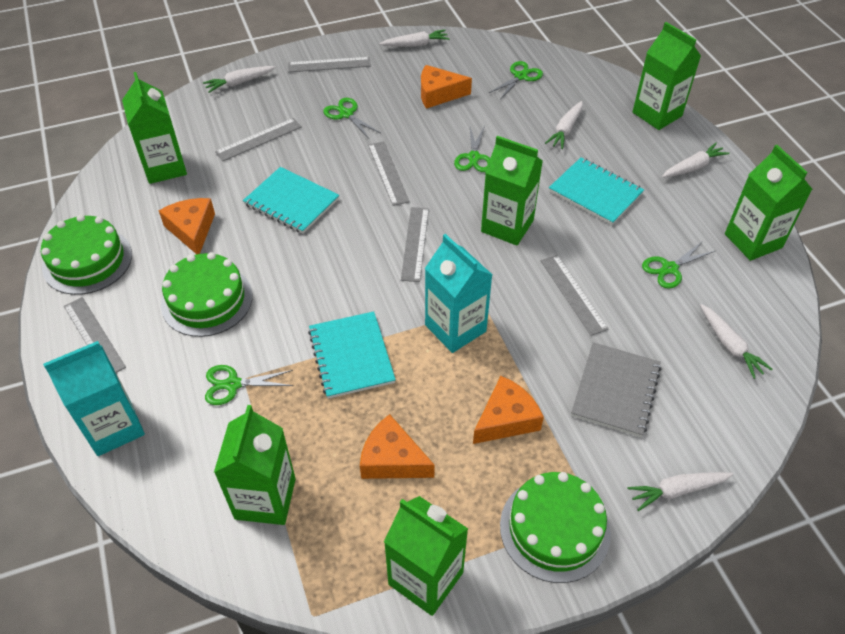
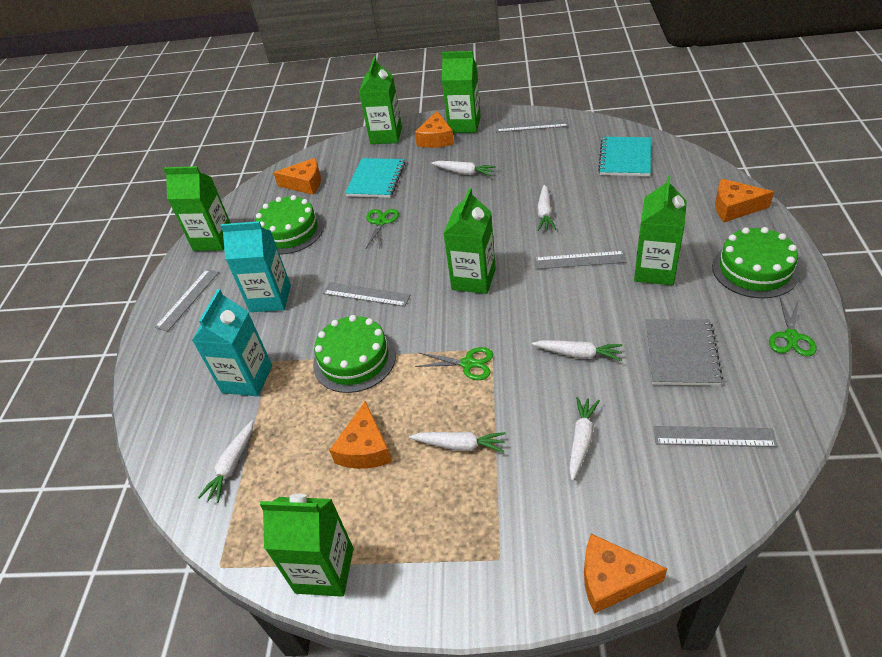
green scissors: 5 -> 3
grey ruler: 6 -> 5
orange cheese: 4 -> 5
turquoise notebook: 3 -> 2

